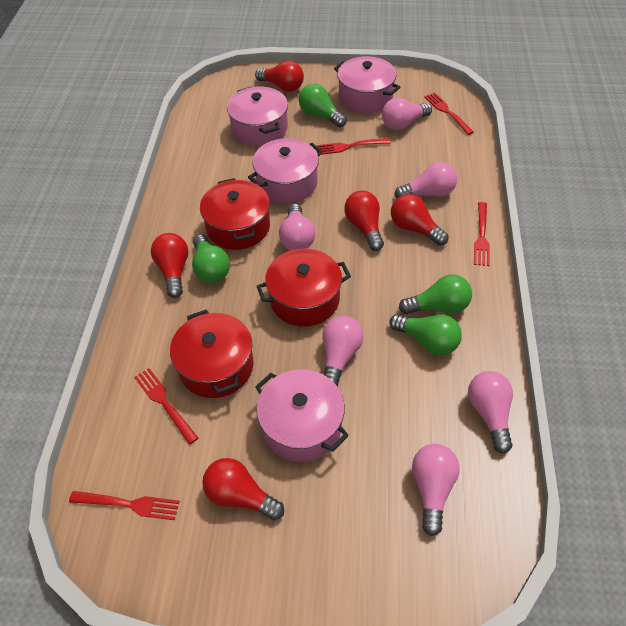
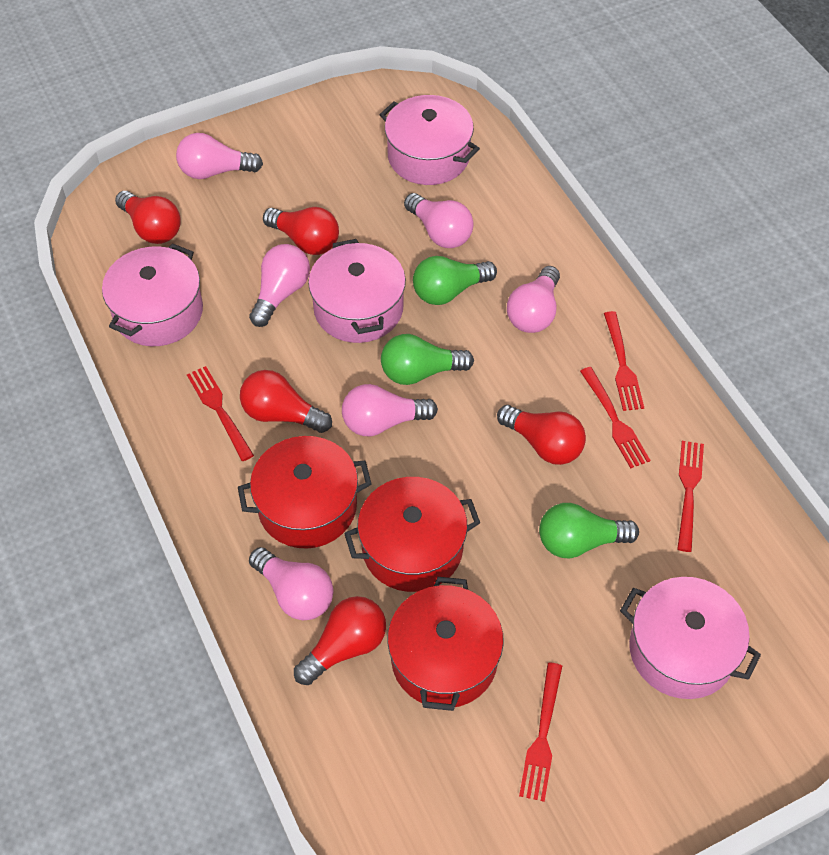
green light bulb: 4 -> 3

